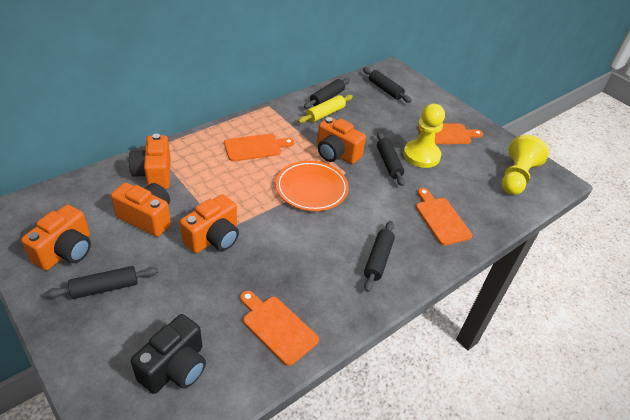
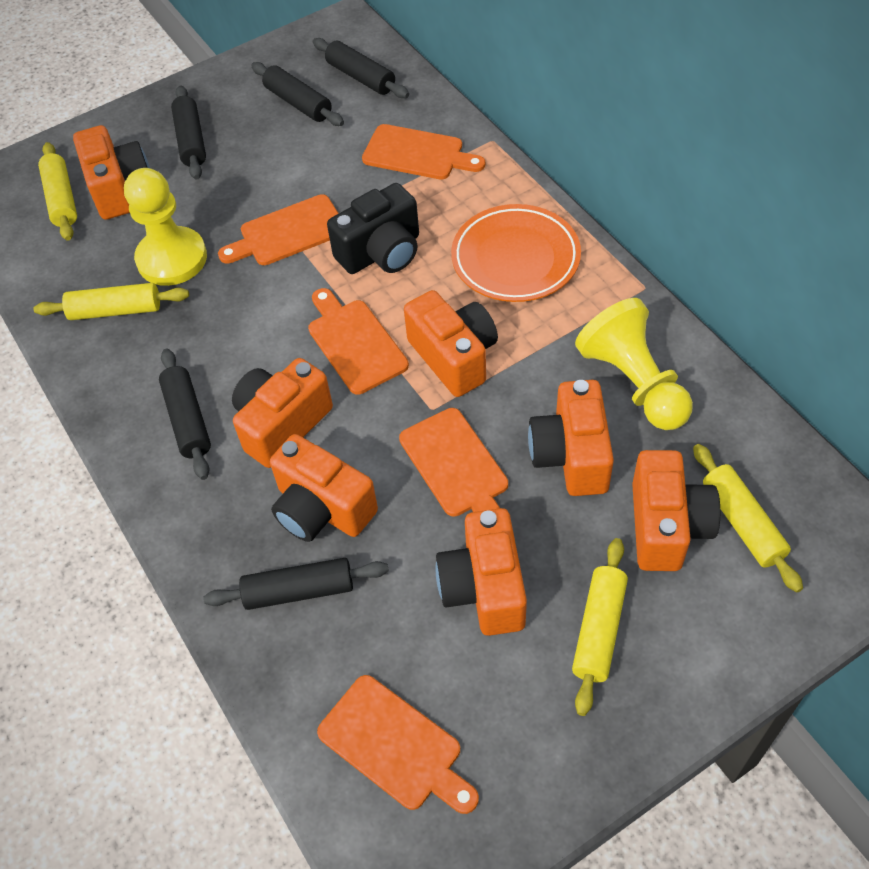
orange camera: 5 -> 7
orange cutting board: 4 -> 5
yellow rolling pin: 1 -> 4

